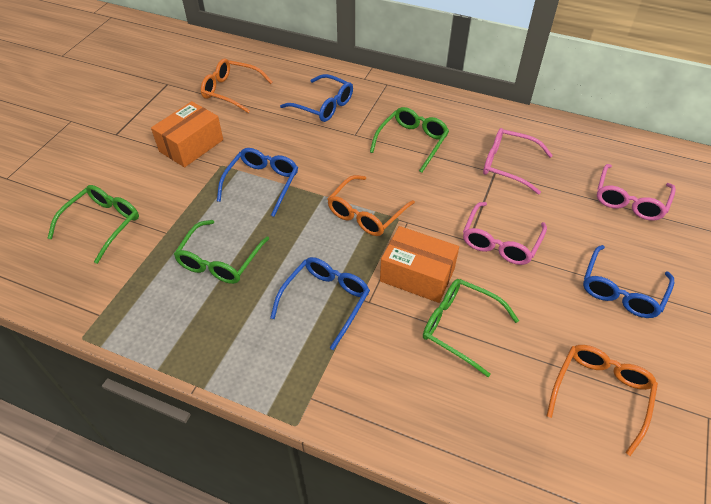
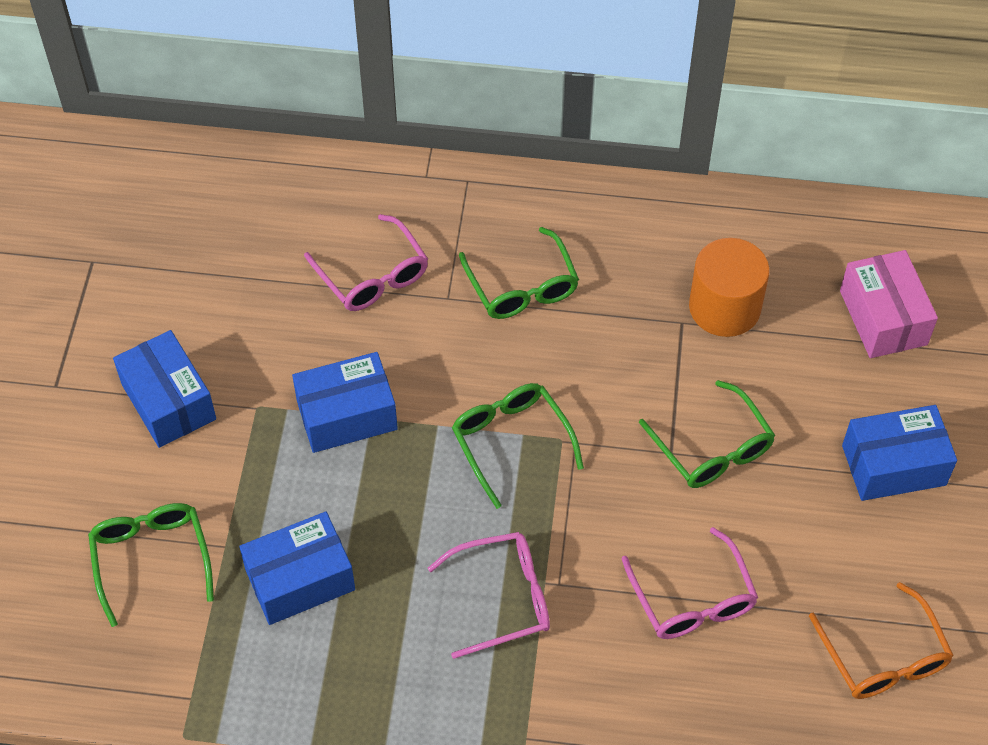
blue box: 0 -> 4
blue glasses: 4 -> 0
orange box: 2 -> 0
orange cylinder: 0 -> 1
orange glasses: 3 -> 1
pink box: 0 -> 1

